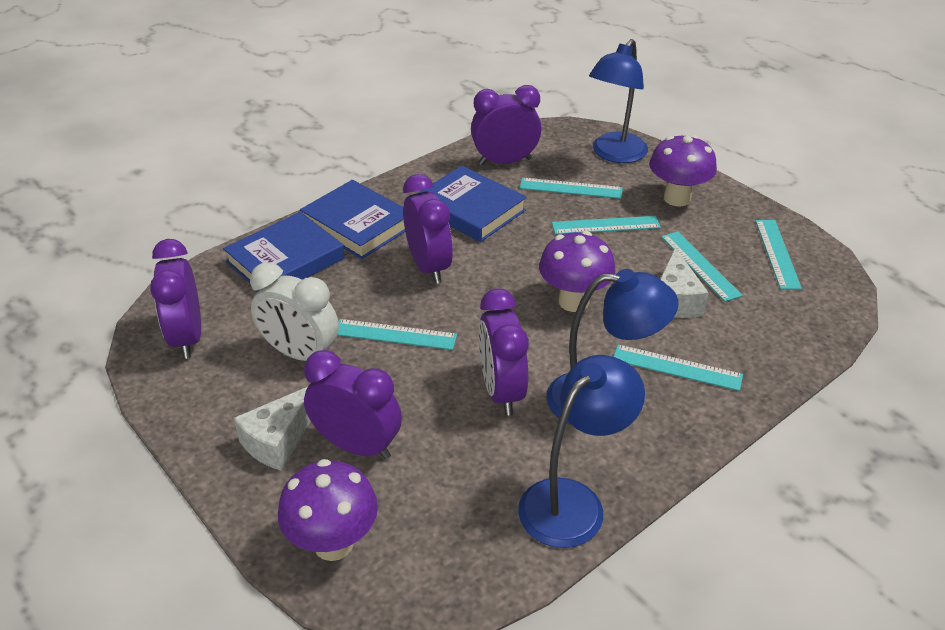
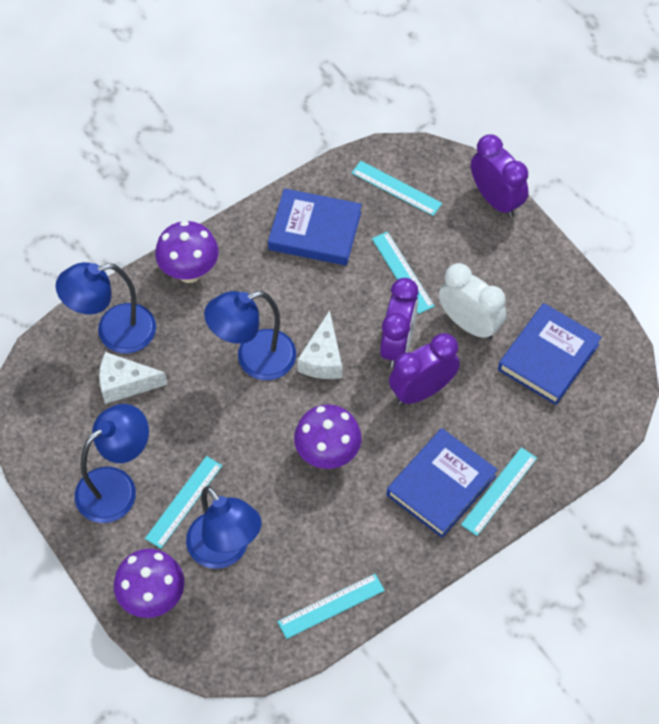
blue lamp: 3 -> 4
purple clock: 5 -> 3
turquoise ruler: 6 -> 5

